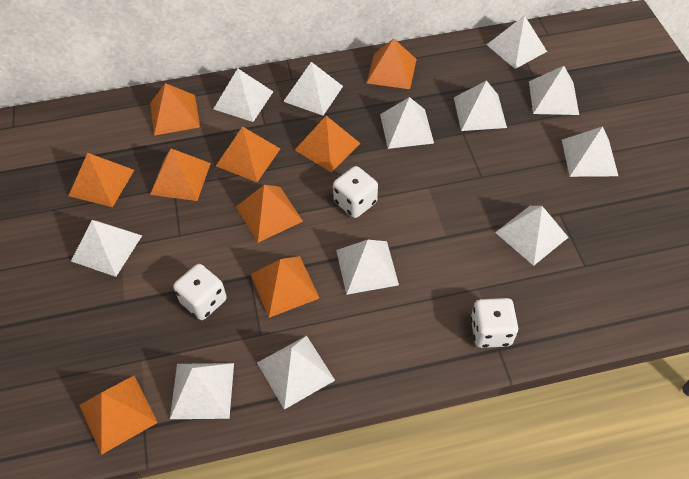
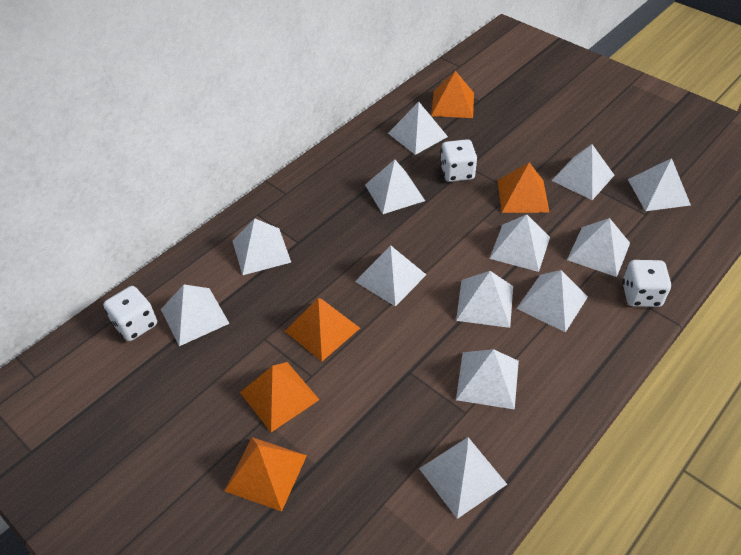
orange pyramid: 9 -> 5
white pyramid: 12 -> 13

